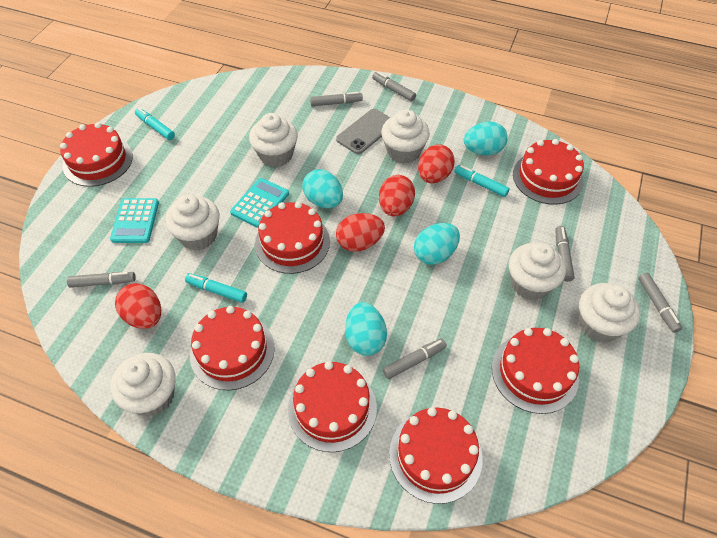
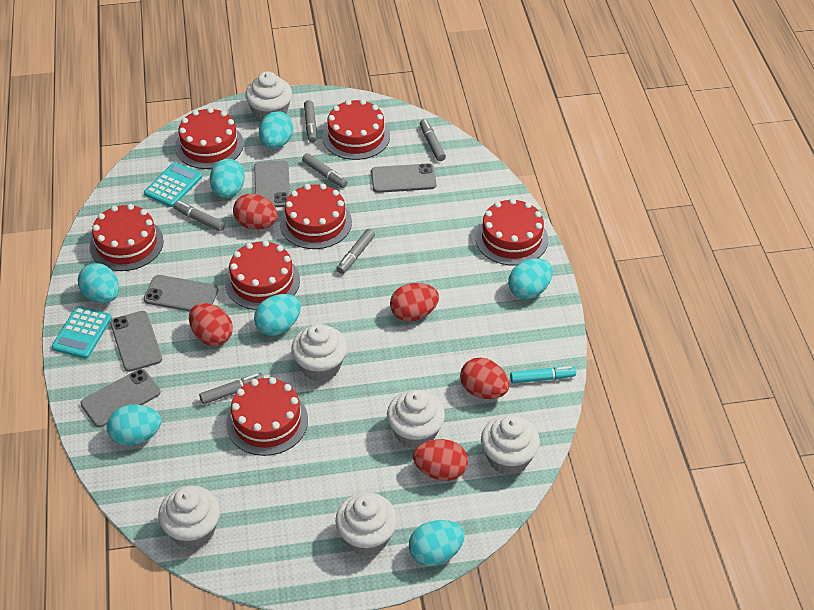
grey phone: 1 -> 5
red egg: 4 -> 5
turquoise egg: 4 -> 7
turquoise marker: 3 -> 1

